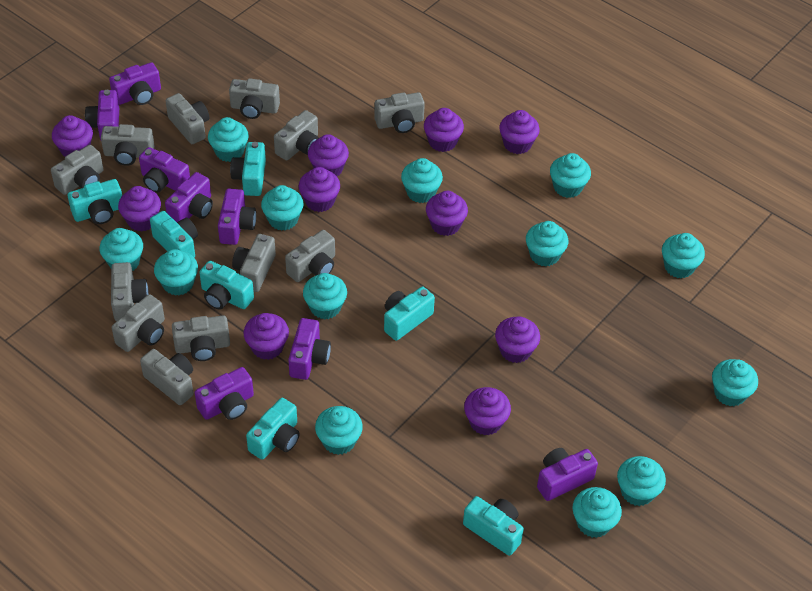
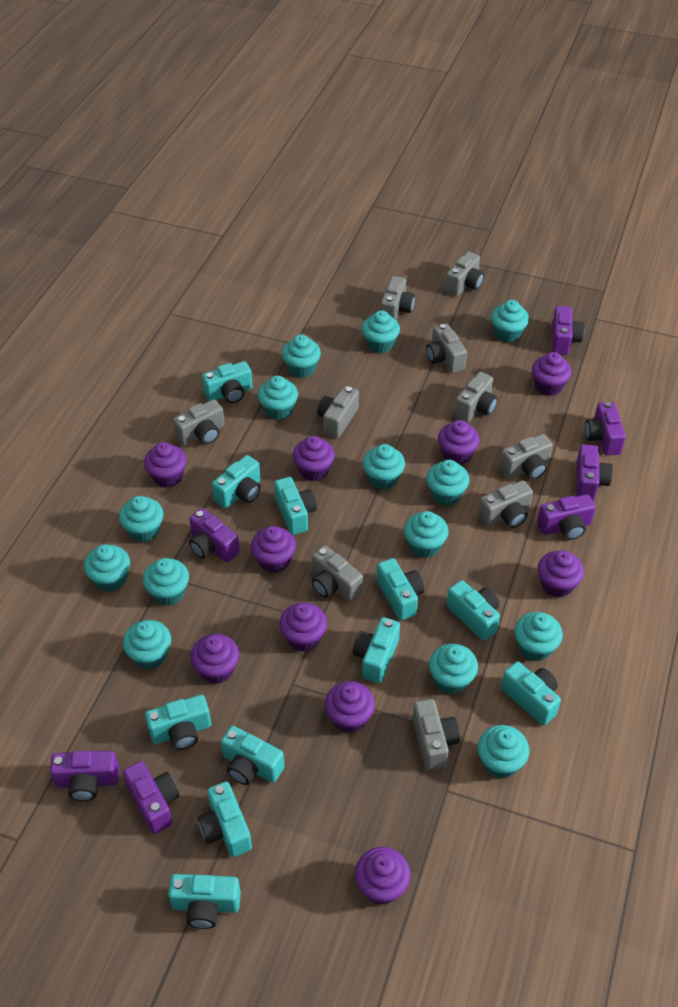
grey camera: 12 -> 10
purple camera: 8 -> 7
turquoise camera: 7 -> 11
turquoise cupcake: 13 -> 14

